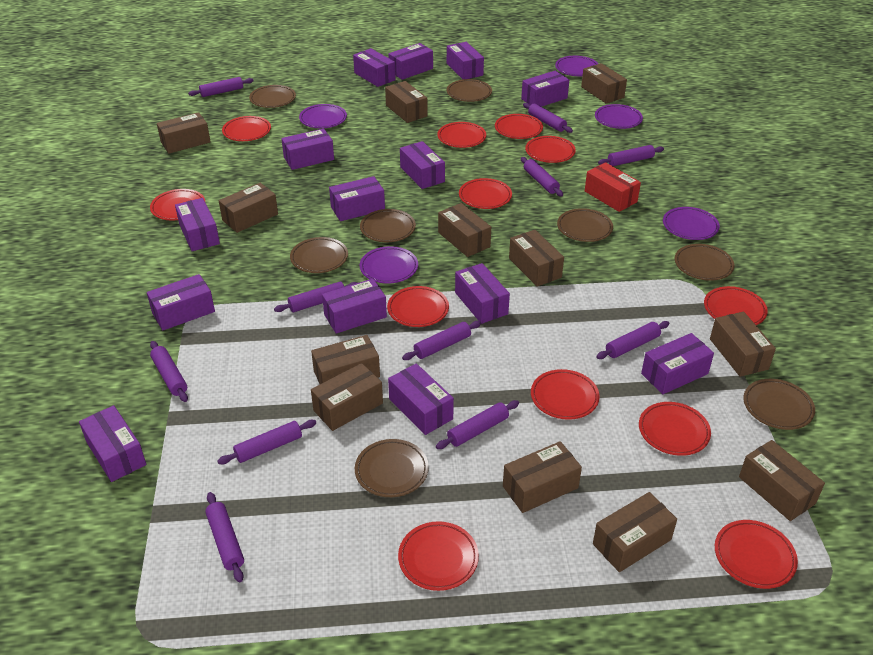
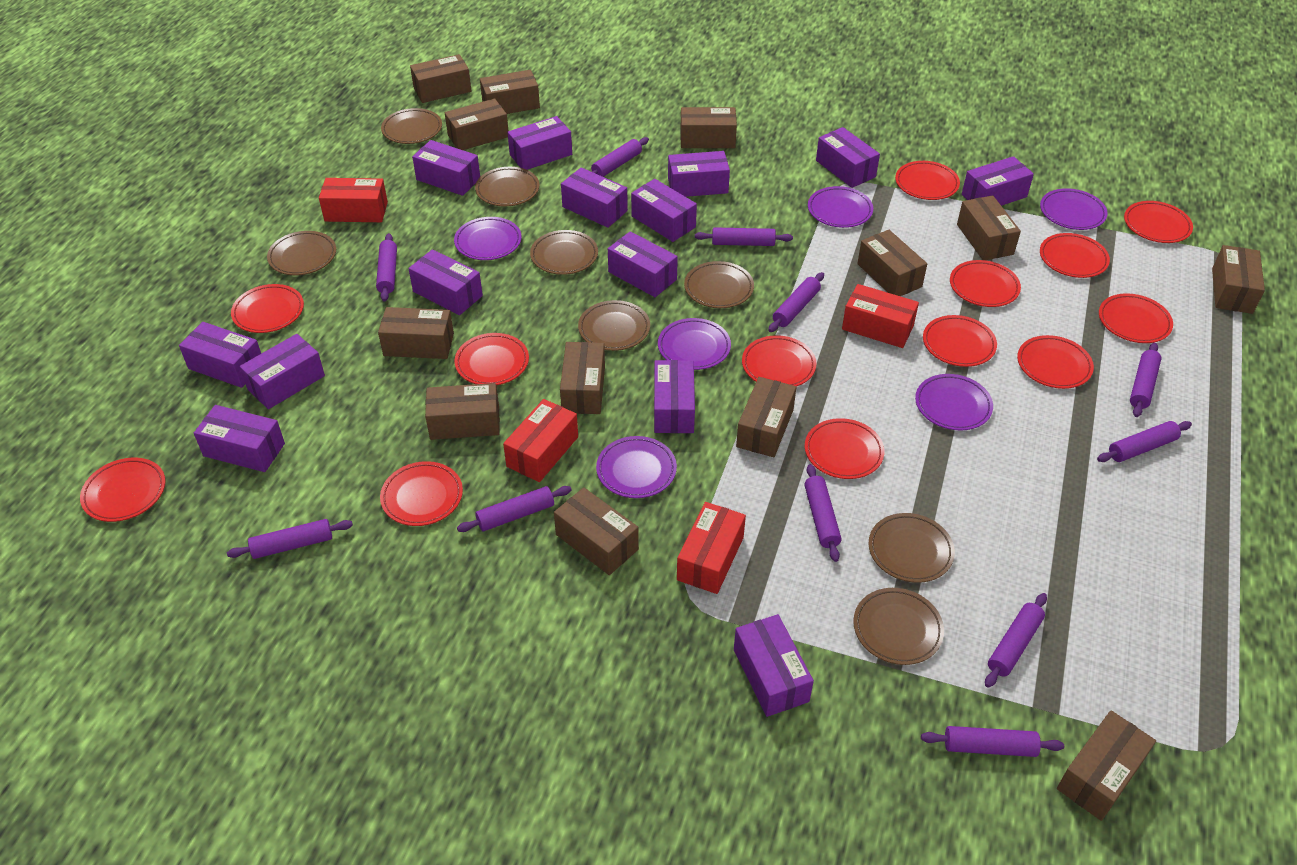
brown box: 12 -> 13
purple plate: 5 -> 6
red box: 1 -> 4
red plate: 12 -> 13

